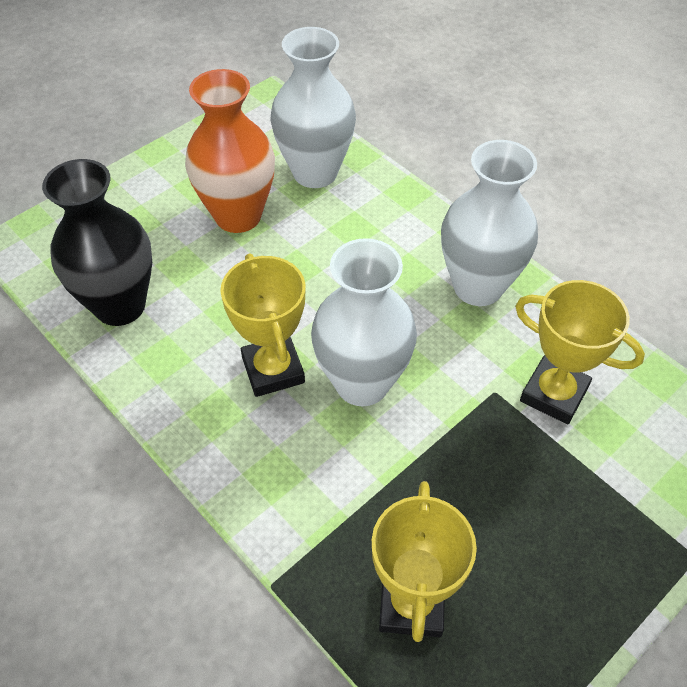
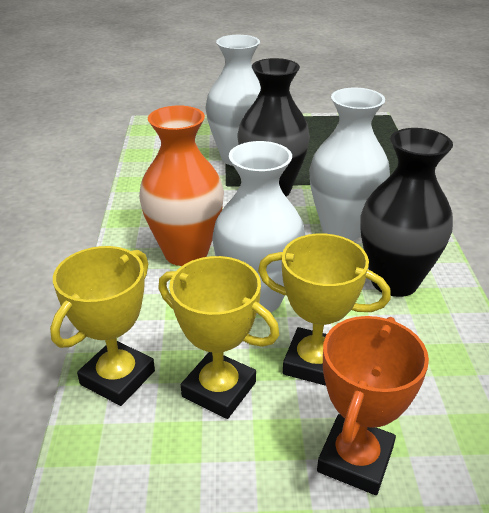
black vase: 1 -> 2
orange trophy: 0 -> 1

